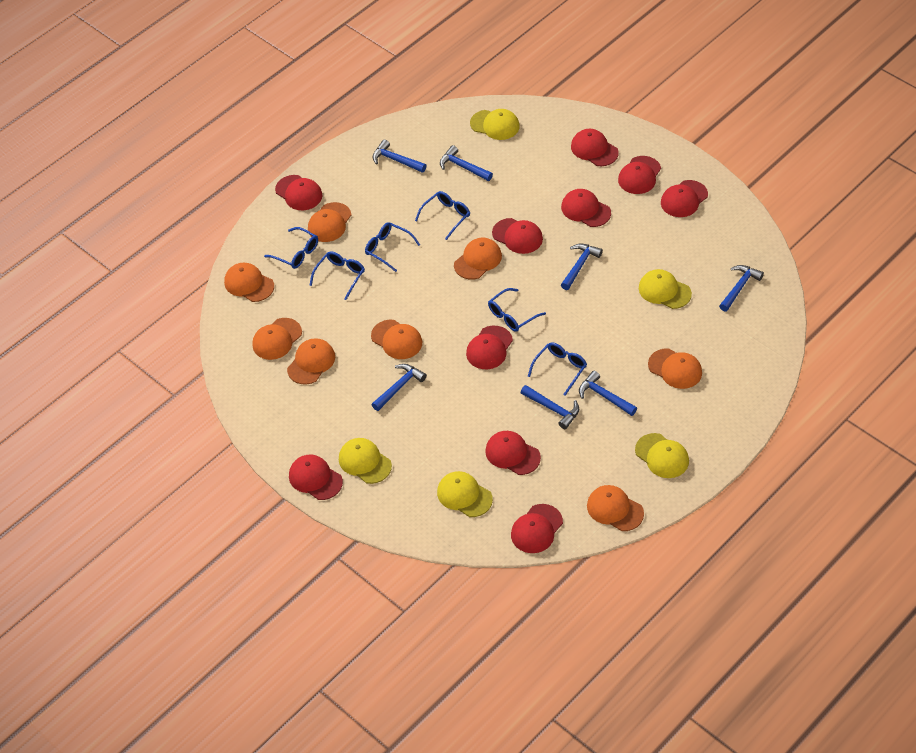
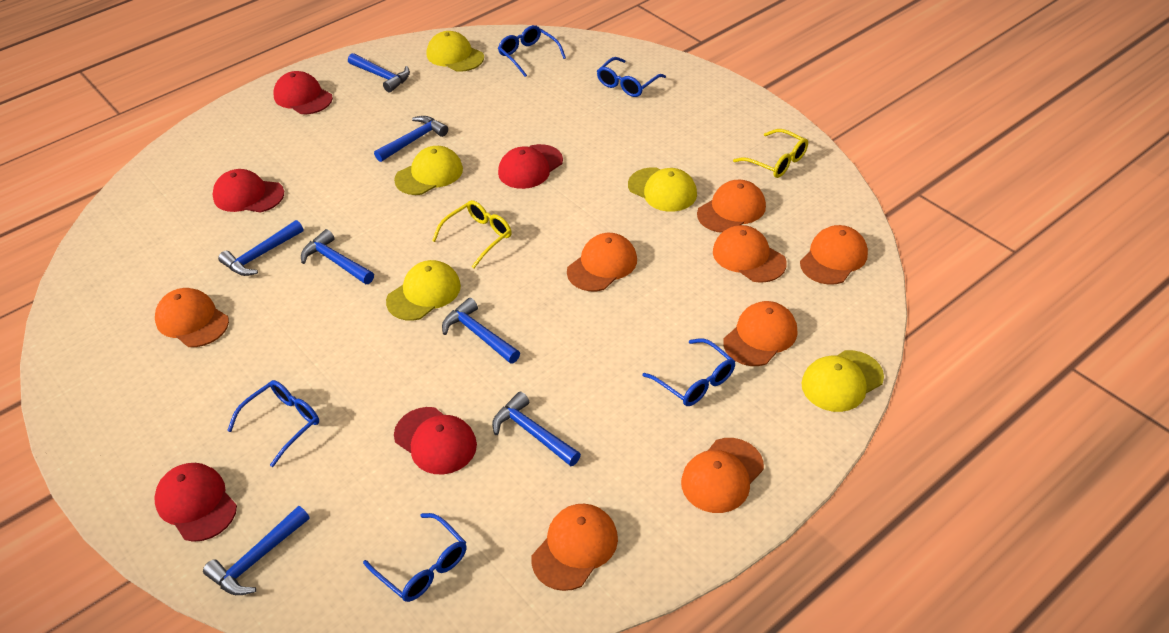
blue glasses: 6 -> 5
red cap: 10 -> 5
yellow glasses: 0 -> 2

